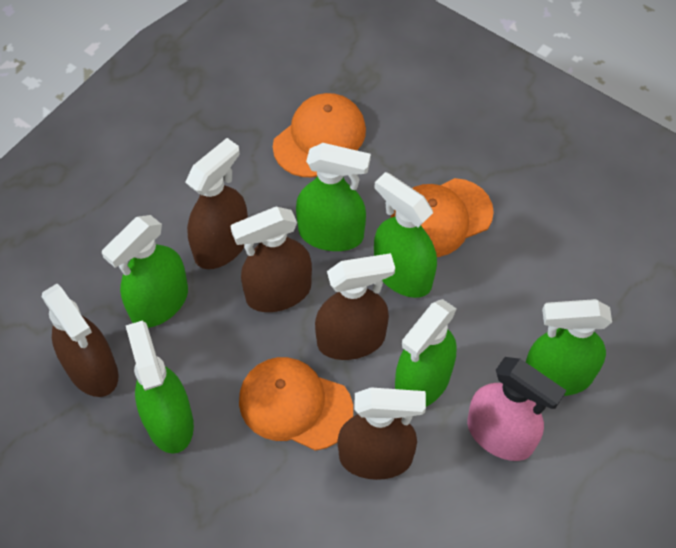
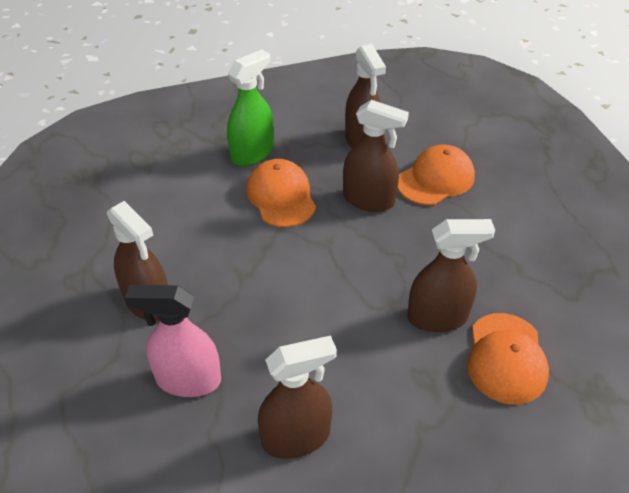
green spray bottle: 6 -> 1

